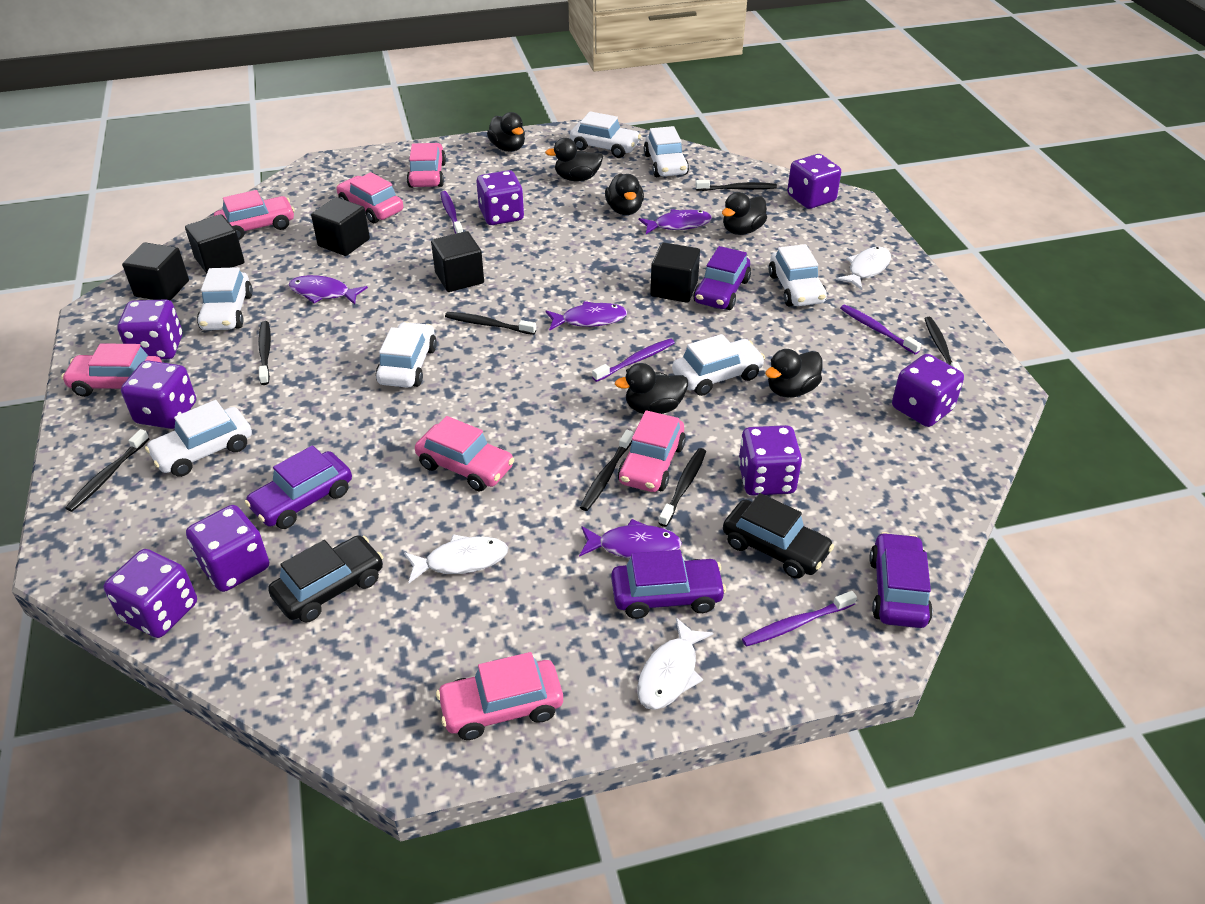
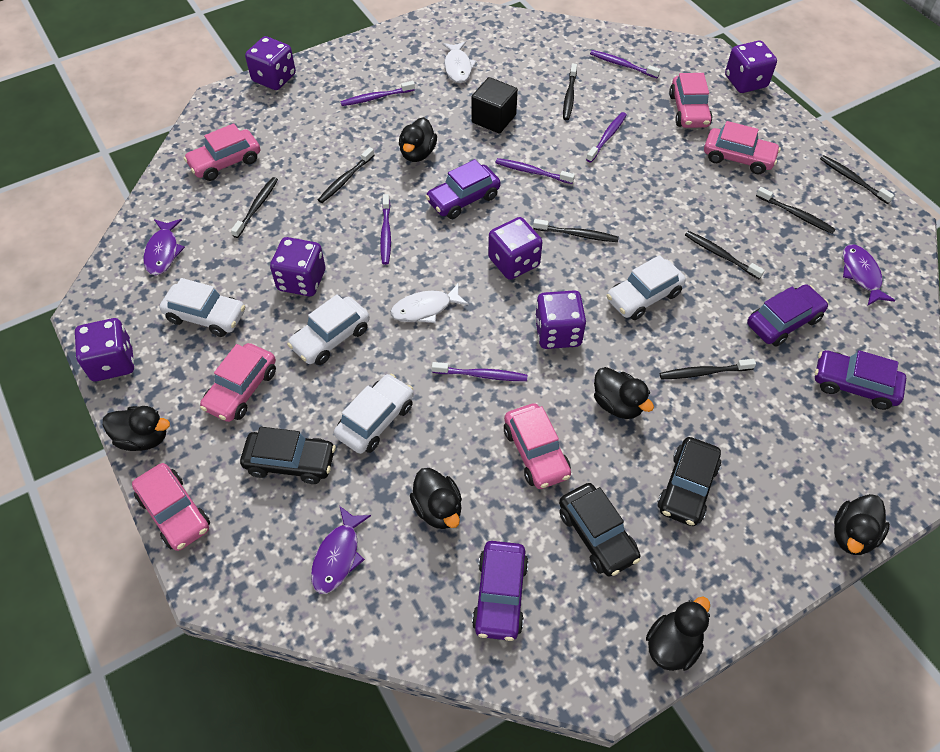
black car: 2 -> 3
black cube: 5 -> 1
black toothbrush: 7 -> 8
pink car: 7 -> 6
purple dice: 8 -> 6
purple fish: 4 -> 3
purple toothbrush: 4 -> 6
white car: 7 -> 4
white fish: 3 -> 2

